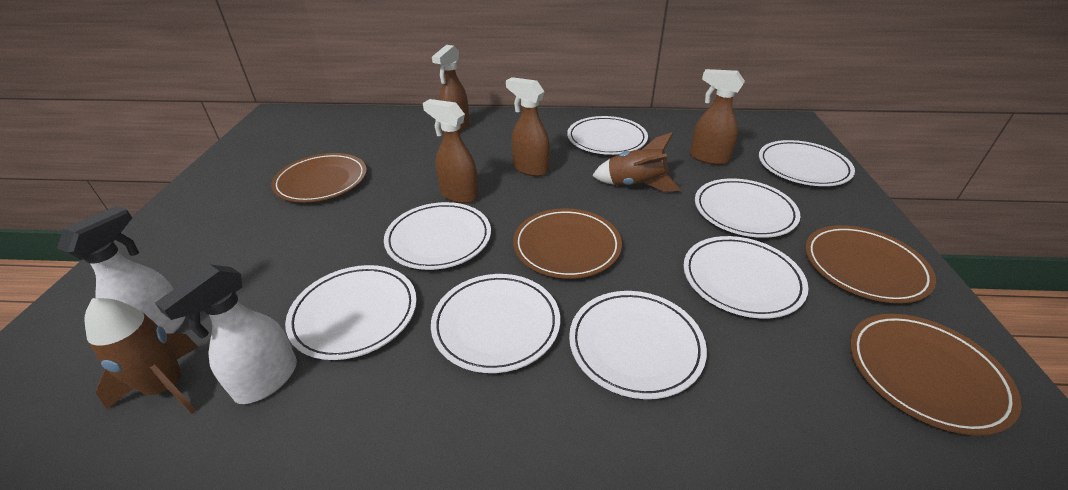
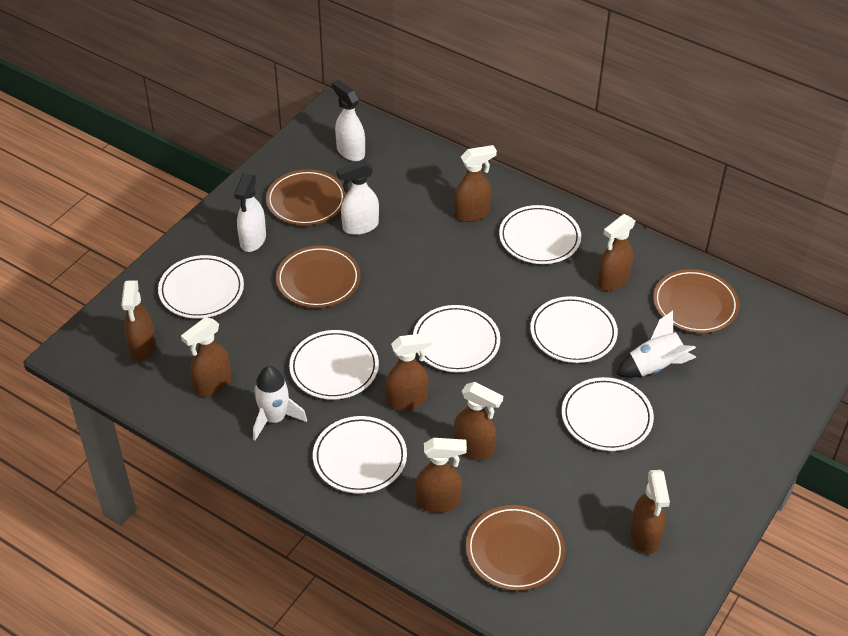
brown rocket: 2 -> 0
brown spray bottle: 4 -> 8
white plate: 8 -> 7
white rocket: 0 -> 2
white spray bottle: 2 -> 3

